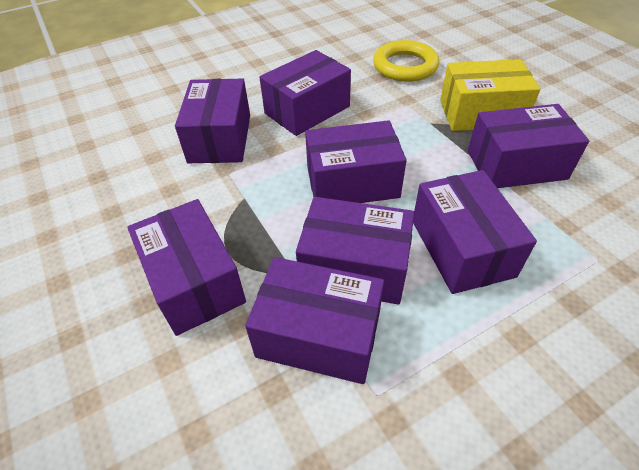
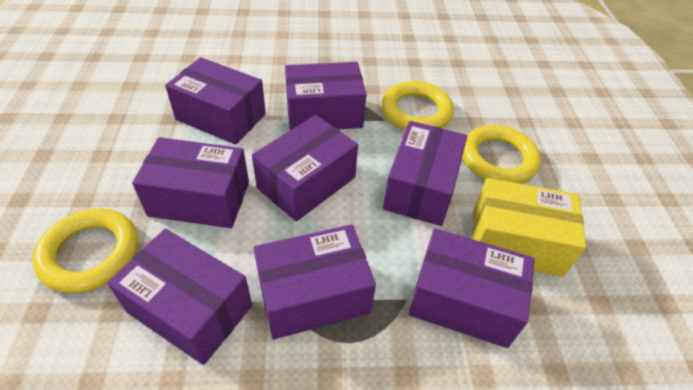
yellow ring: 1 -> 3

